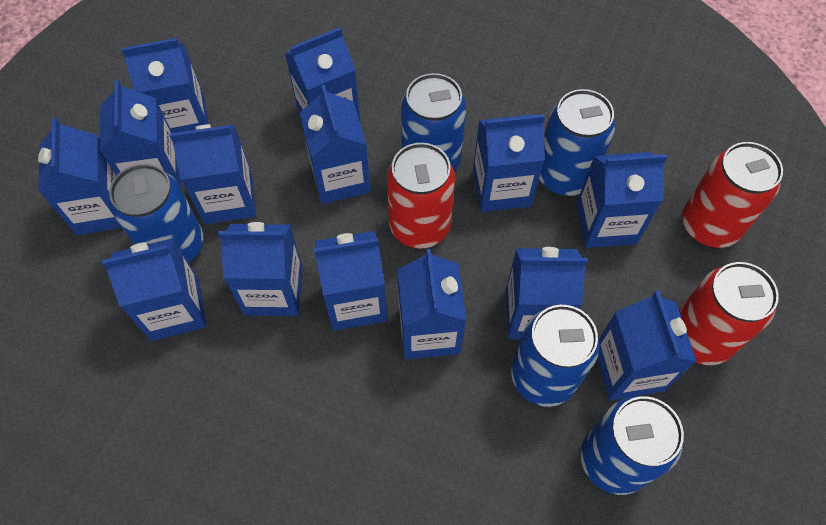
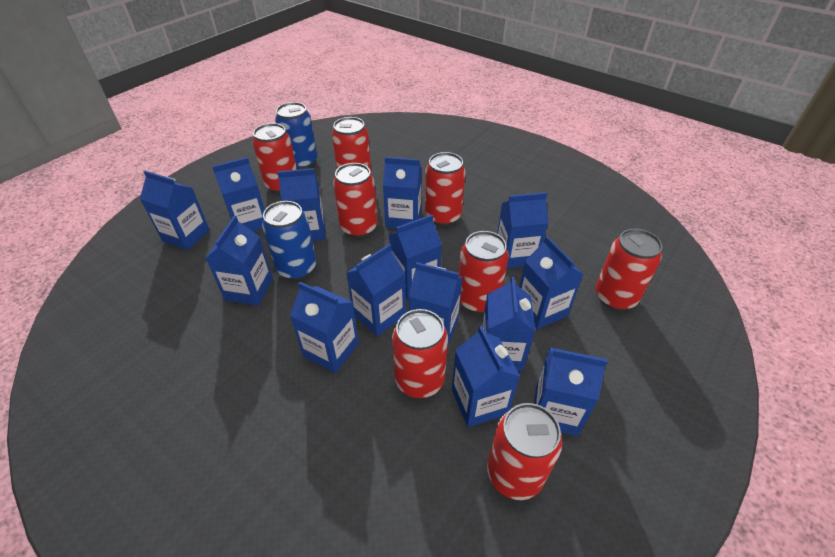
blue can: 5 -> 2
red can: 3 -> 8

